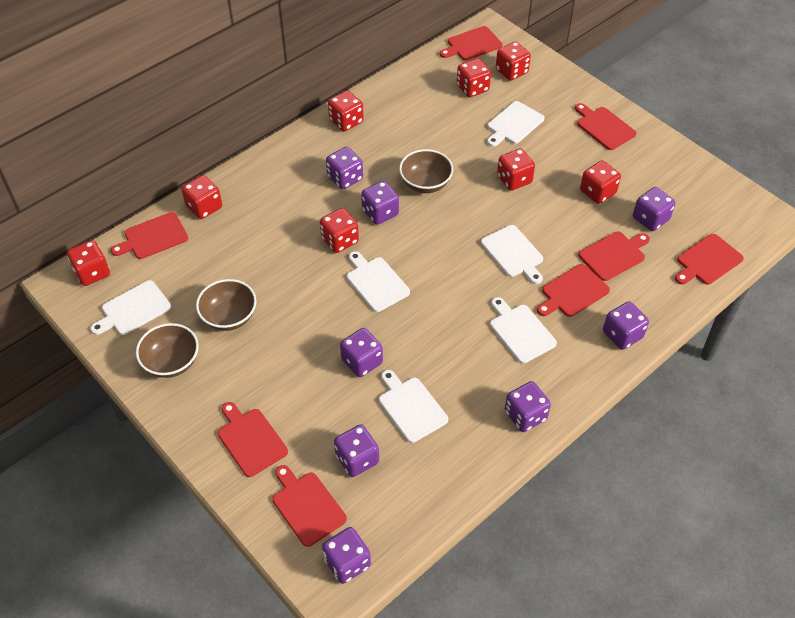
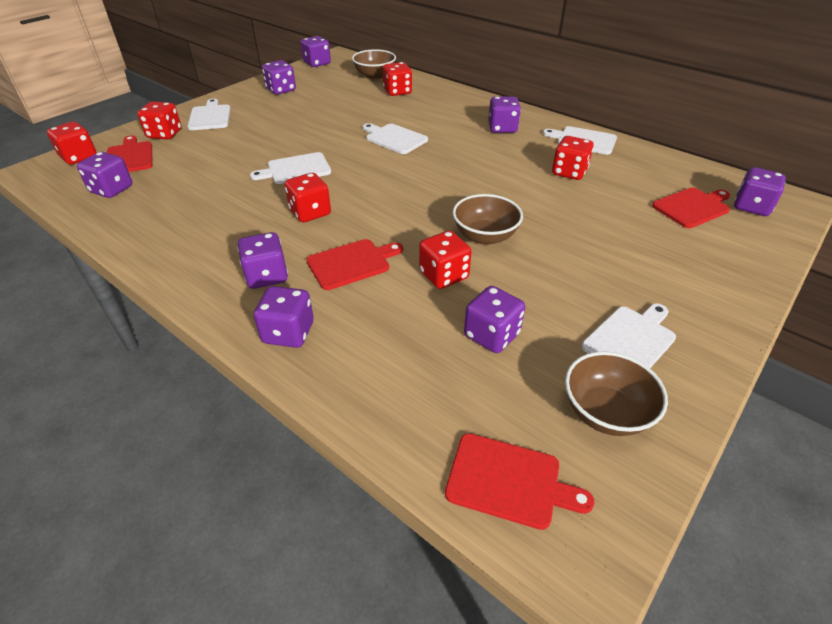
red cutting board: 8 -> 4
red dice: 8 -> 6
white cutting board: 6 -> 5

